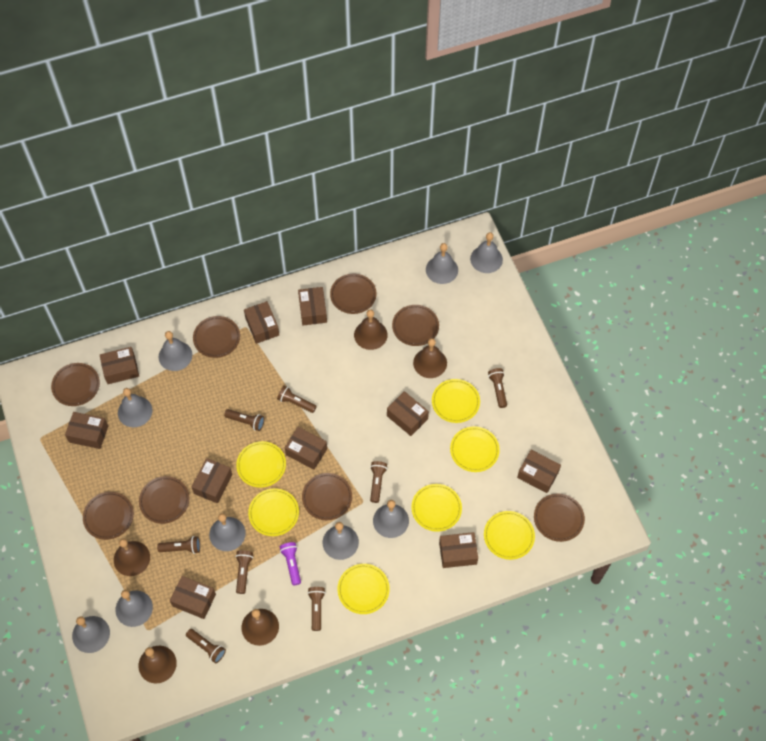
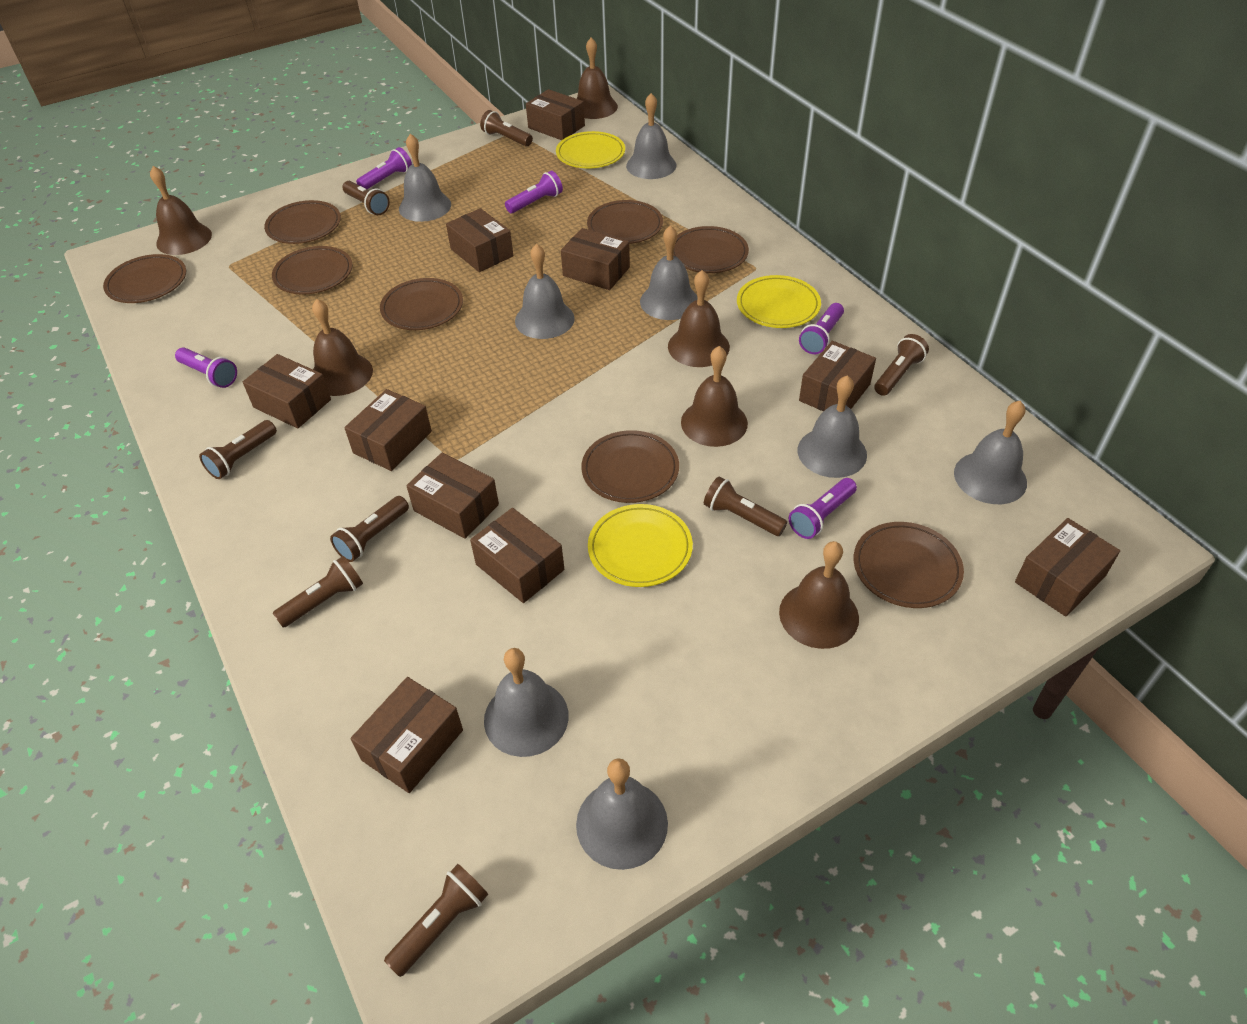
brown bell: 5 -> 6
grey bell: 9 -> 8
purple flashlight: 1 -> 5
yellow plate: 7 -> 3

